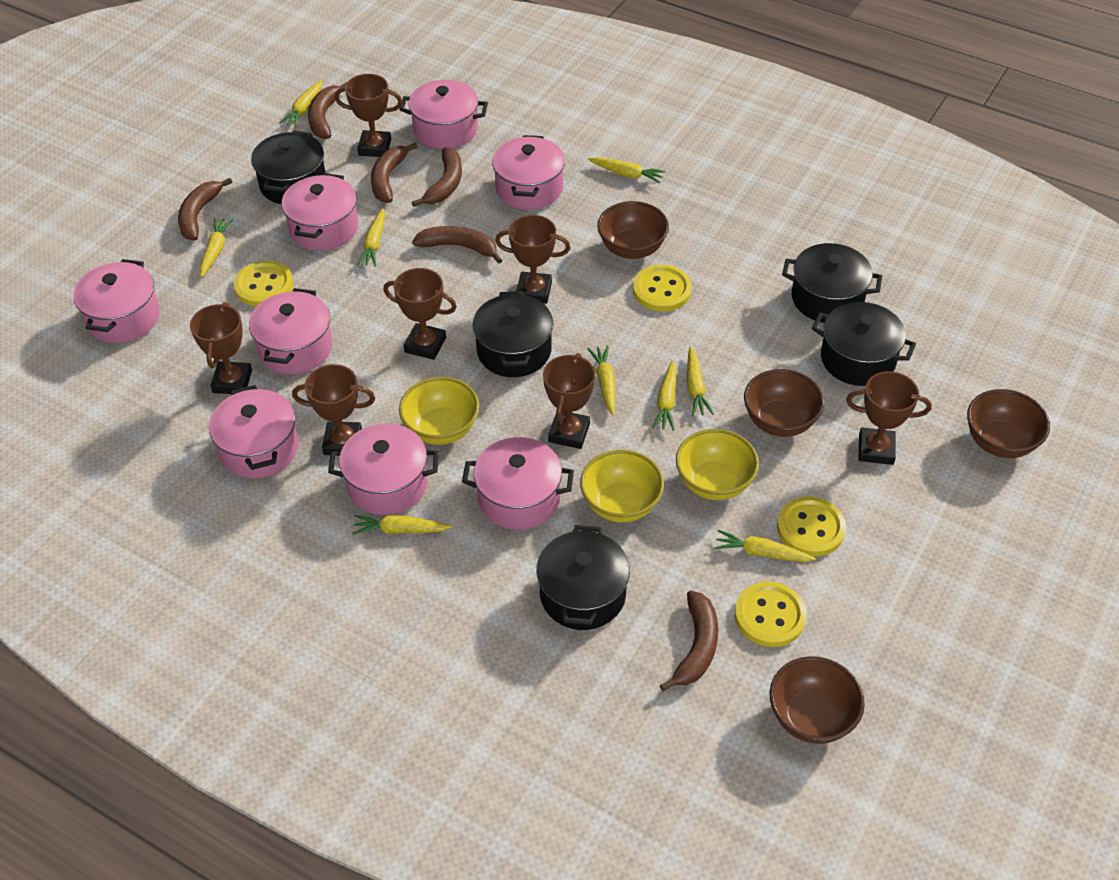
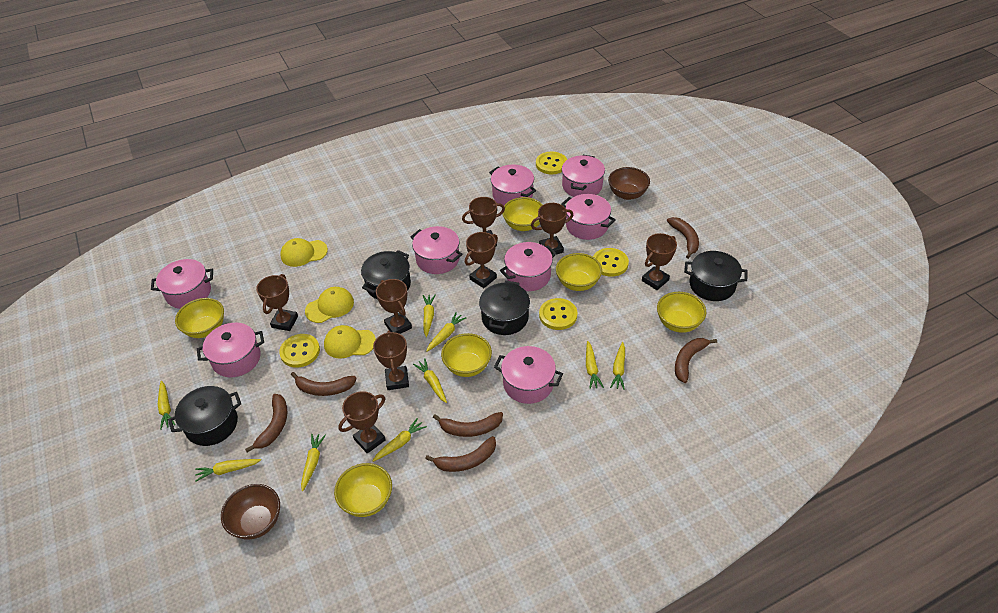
black pot: 5 -> 4
brown bowl: 4 -> 2
brown trophy: 7 -> 8
yellow bowl: 3 -> 6
yellow cap: 0 -> 3

